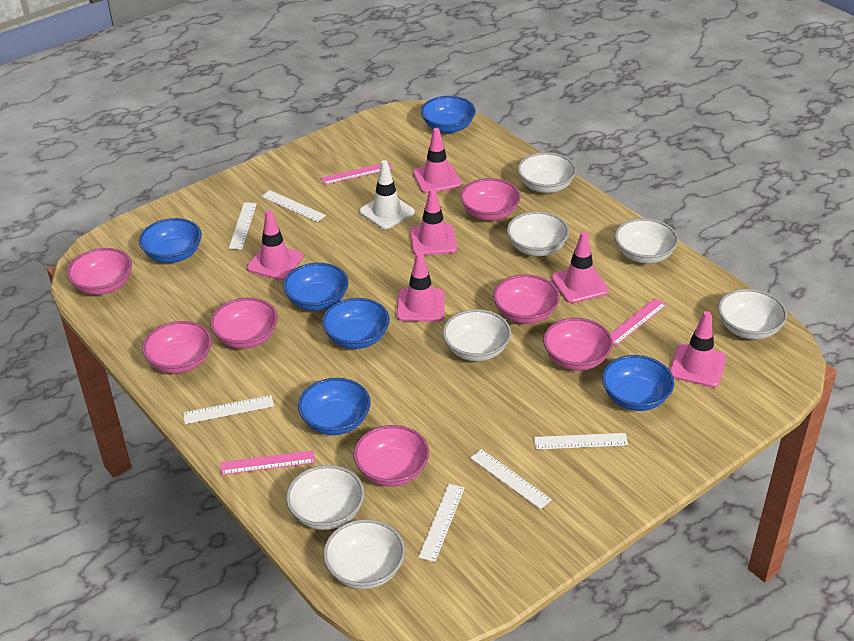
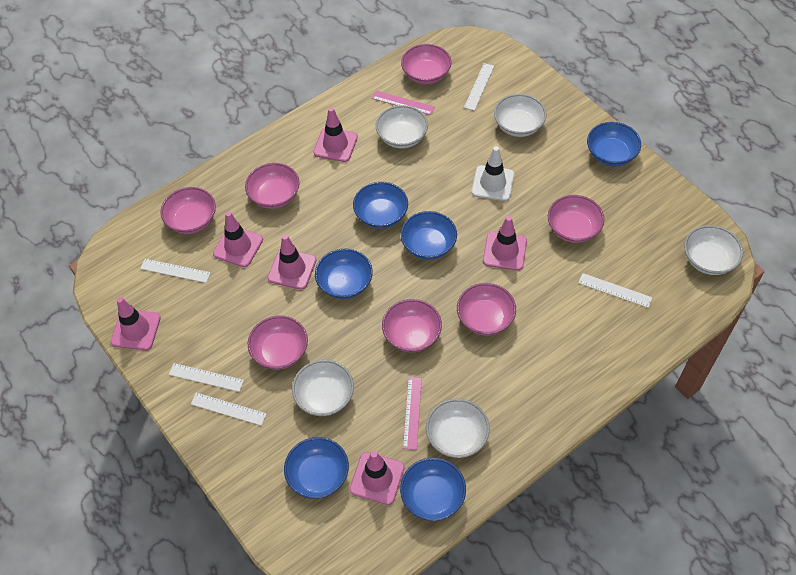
pink ruler: 3 -> 2
white bowl: 7 -> 5
white ruler: 6 -> 5

